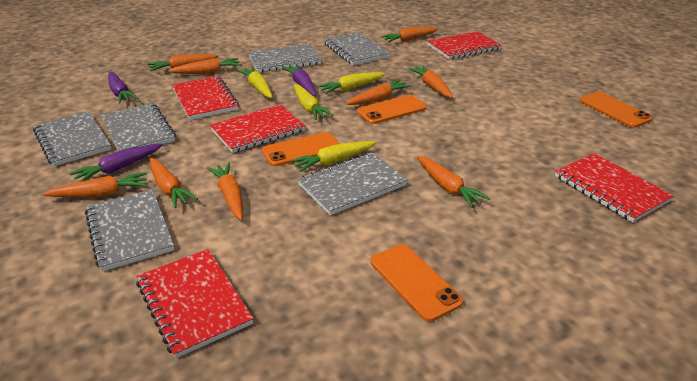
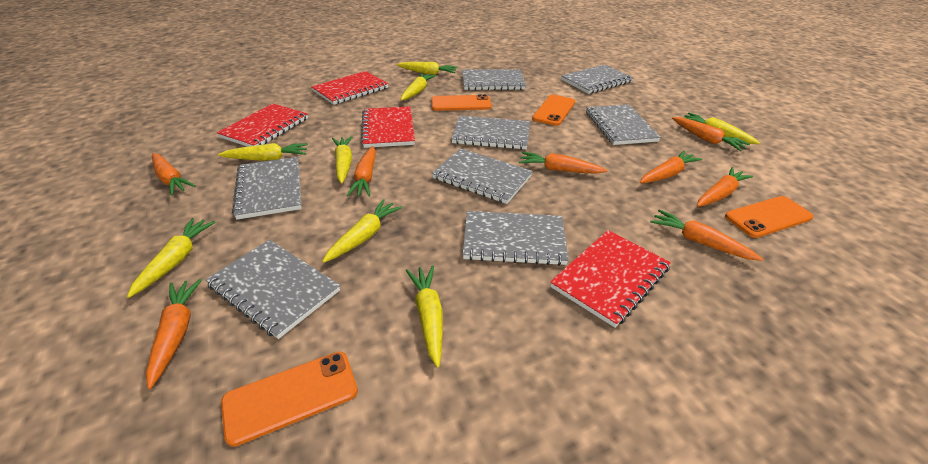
grey notebook: 6 -> 8
orange carrot: 9 -> 8
purple carrot: 3 -> 0
red notebook: 5 -> 4
yellow carrot: 4 -> 8

